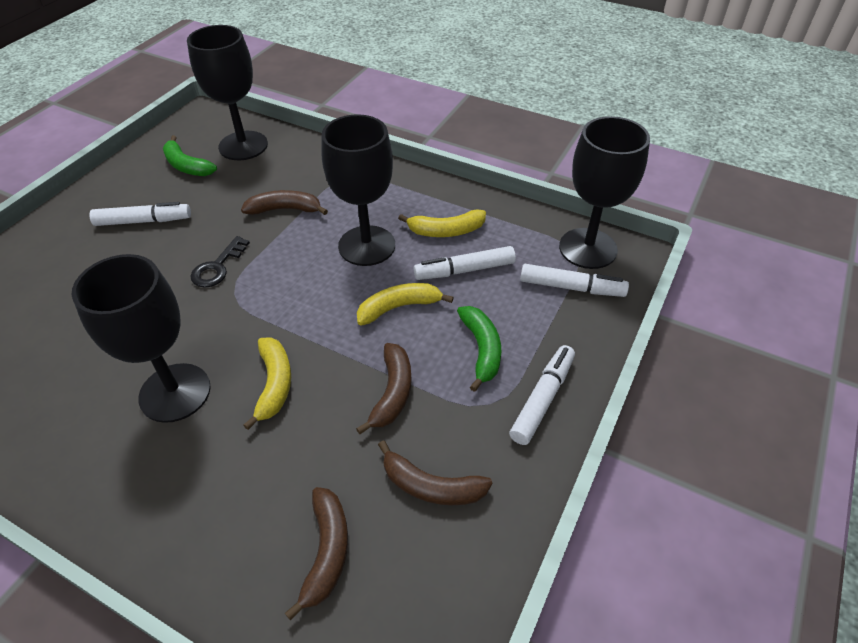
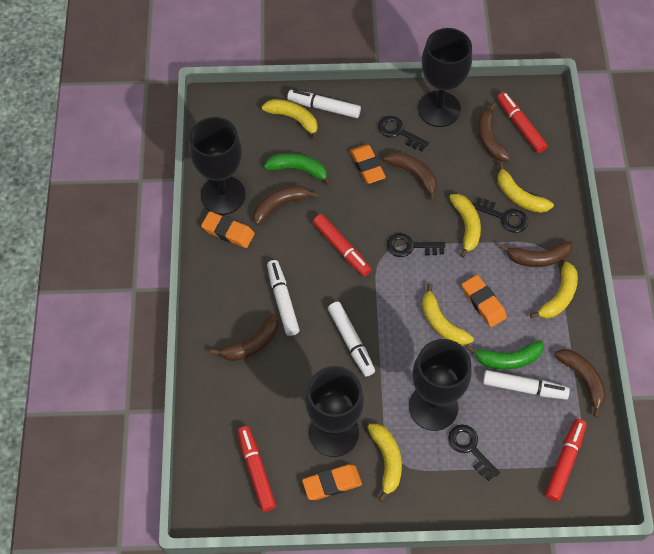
black key: 1 -> 4
brown banana: 4 -> 6
orange eraser: 0 -> 4
red marker: 0 -> 4
yellow banana: 3 -> 6

